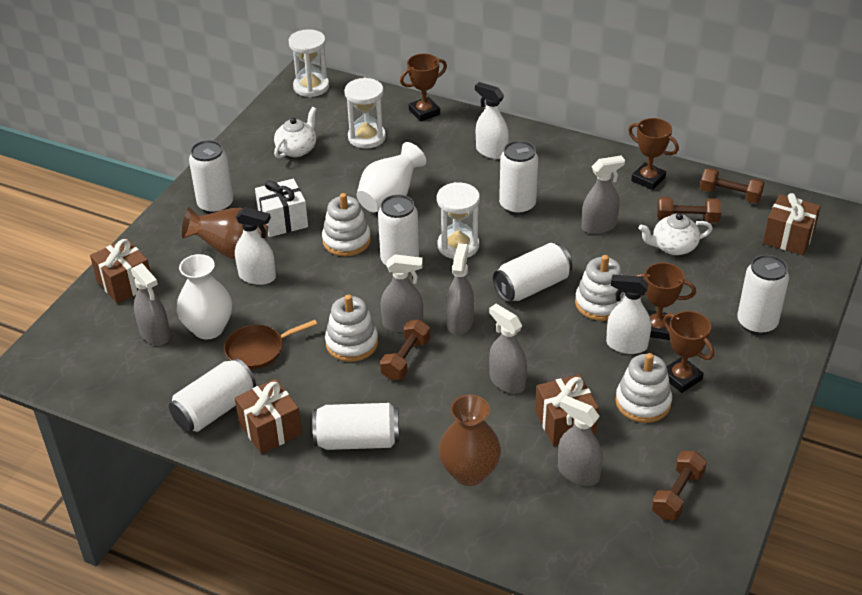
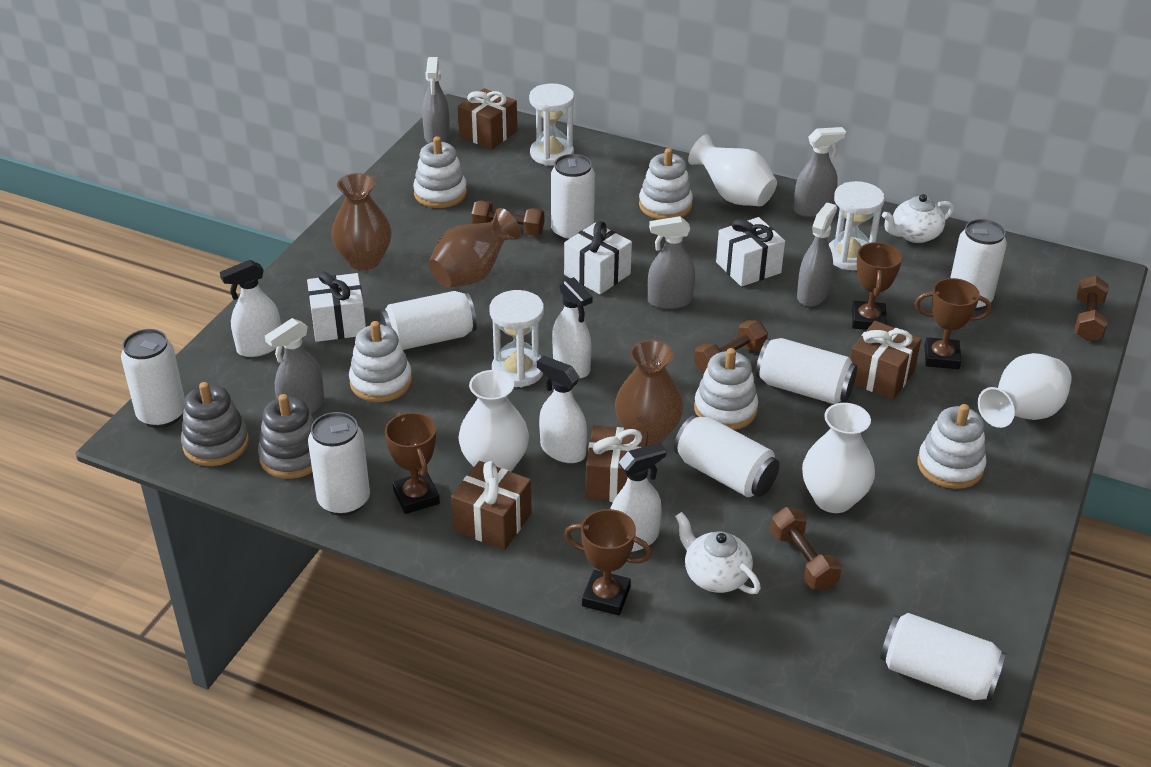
brown pan: 1 -> 0
brown vase: 2 -> 3
grey spray bottle: 6 -> 5
grey stacking toy: 0 -> 2
white can: 7 -> 8
white gift: 1 -> 3
white spray bottle: 3 -> 4
white stacking toy: 4 -> 5
white vase: 2 -> 4

